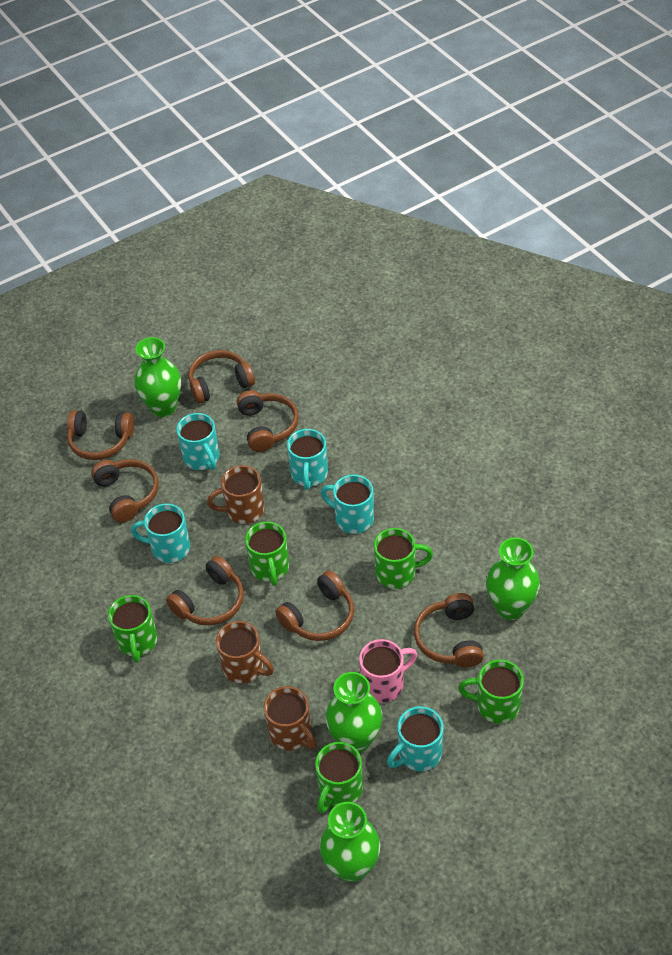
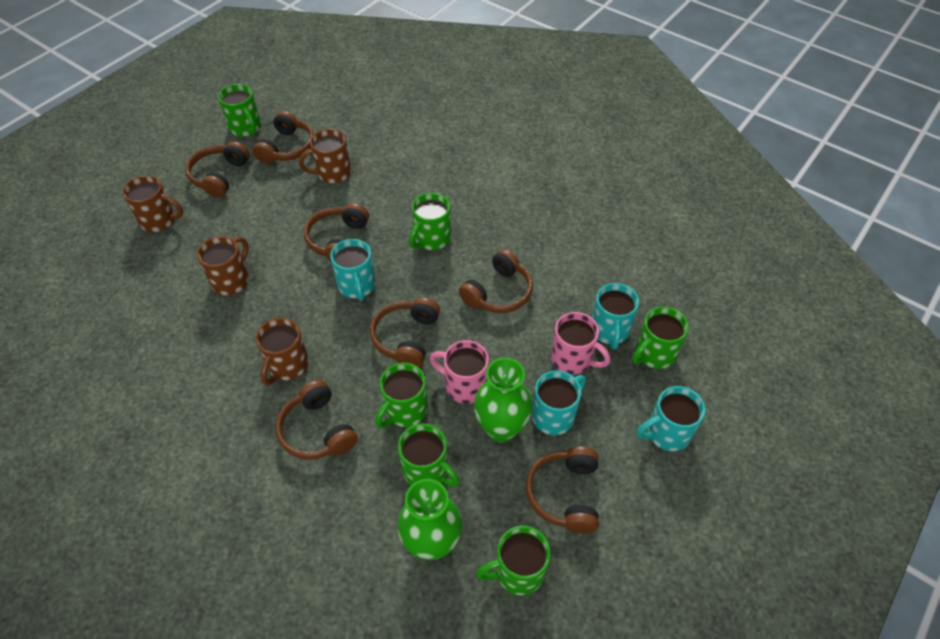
brown mug: 3 -> 4
green mug: 5 -> 6
green vase: 4 -> 2
pink mug: 1 -> 2
turquoise mug: 5 -> 4

